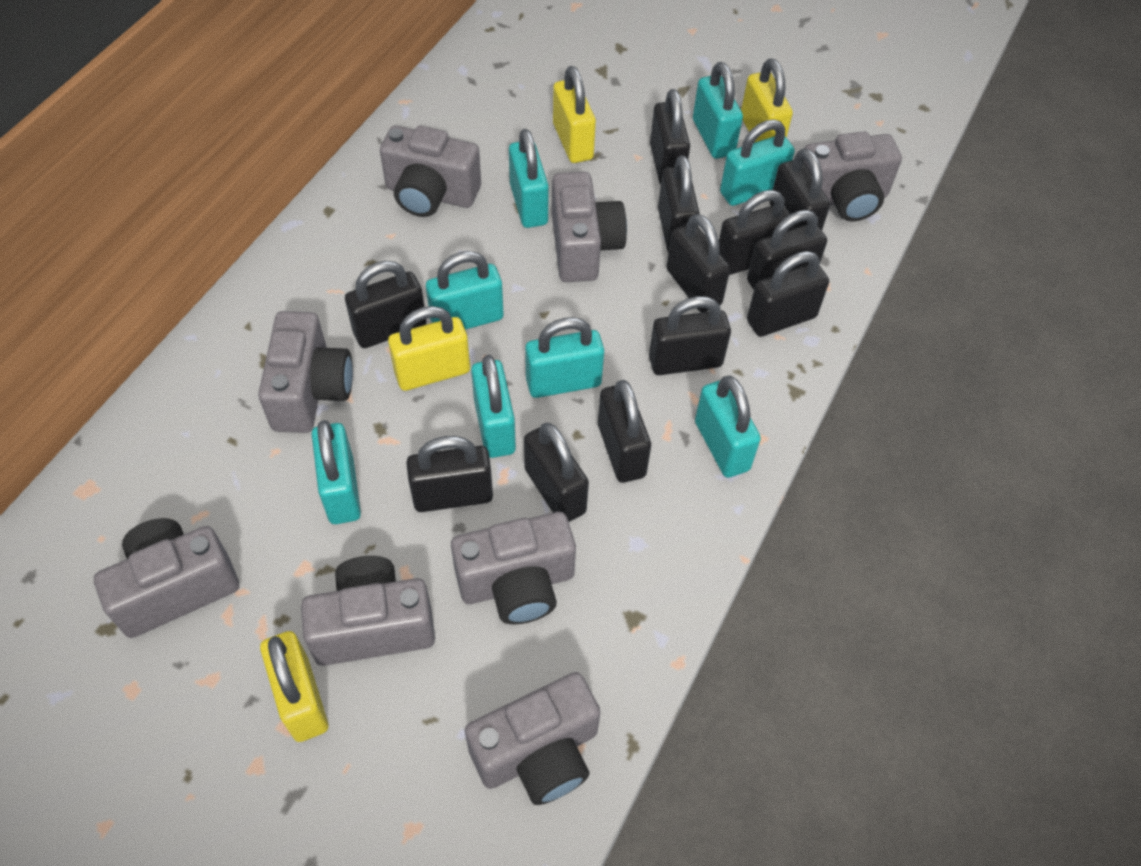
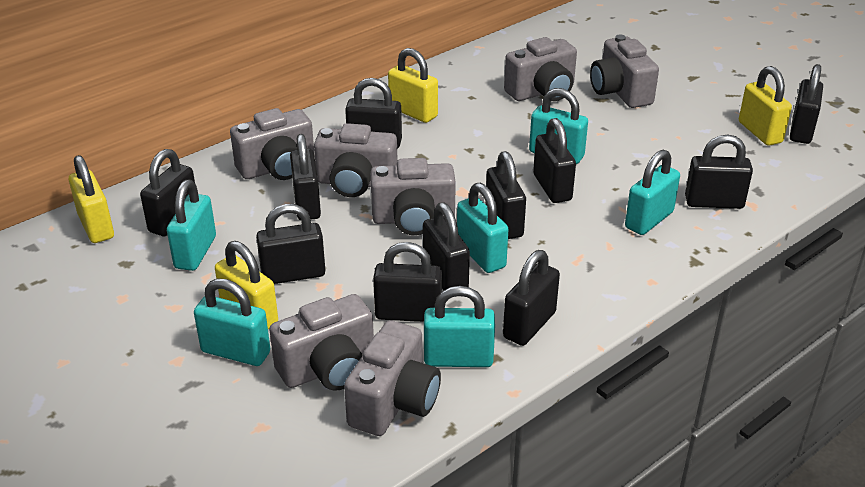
black padlock: 12 -> 11
grey camera: 8 -> 7
turquoise padlock: 8 -> 6

